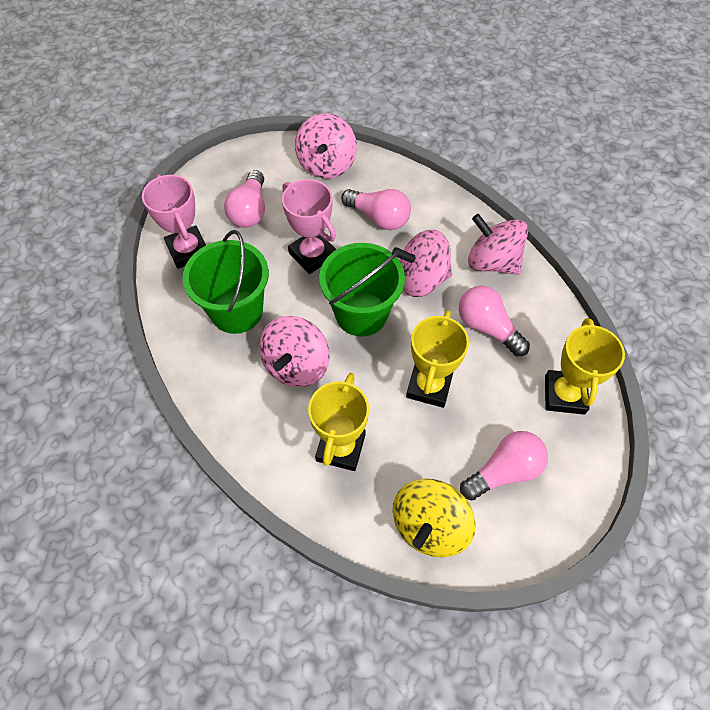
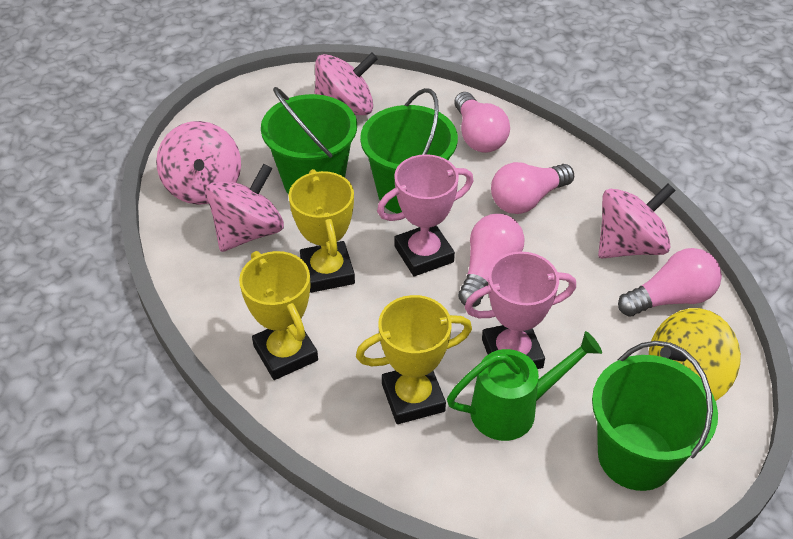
green bucket: 2 -> 3
green watering can: 0 -> 1

